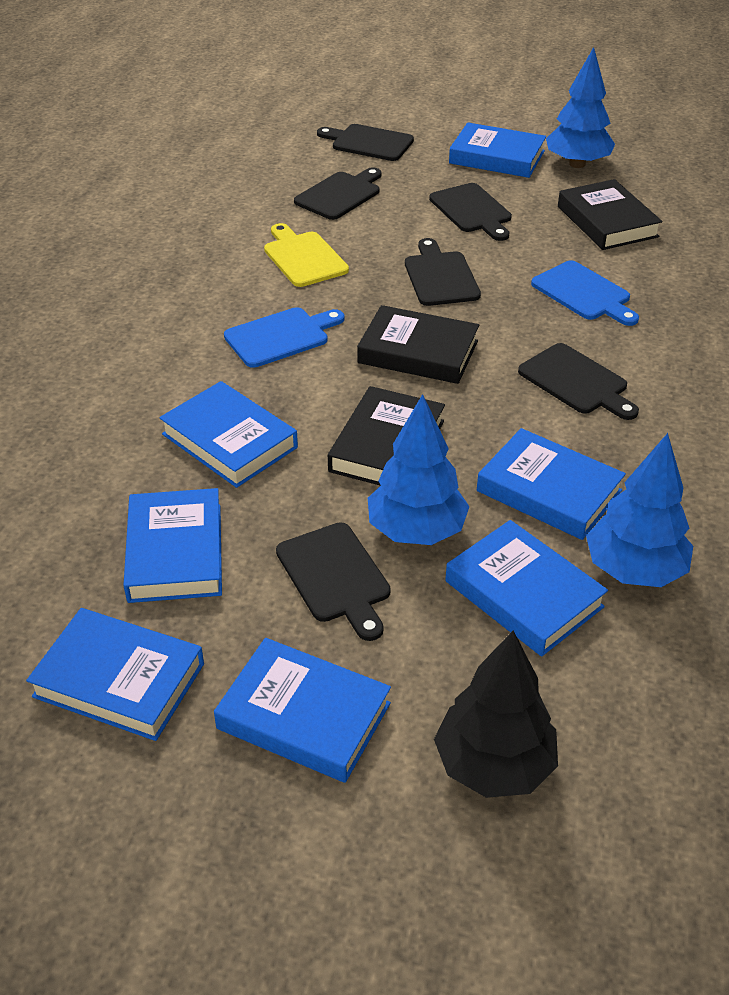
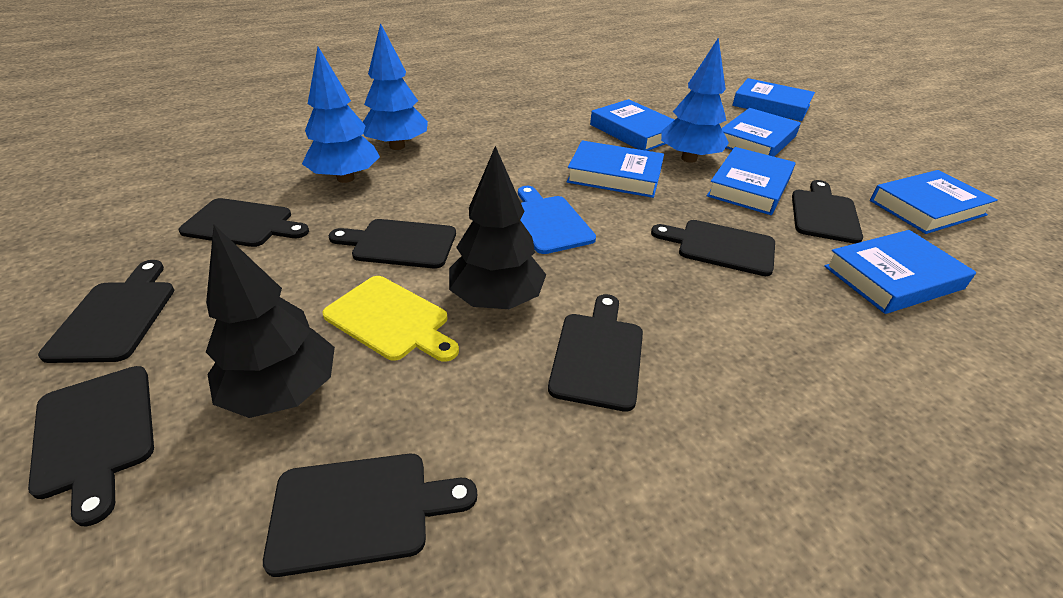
black book: 3 -> 0
black cutting board: 6 -> 8
black tree: 1 -> 2
blue cutting board: 2 -> 1

